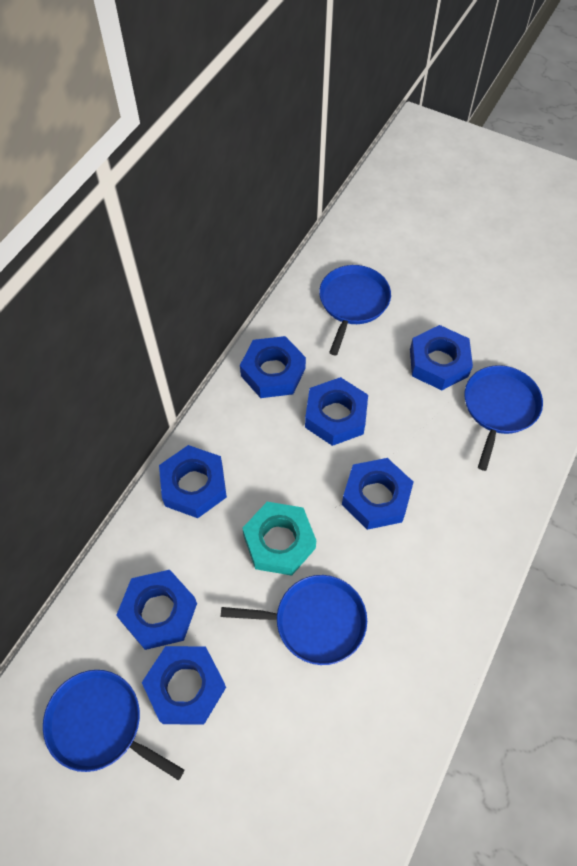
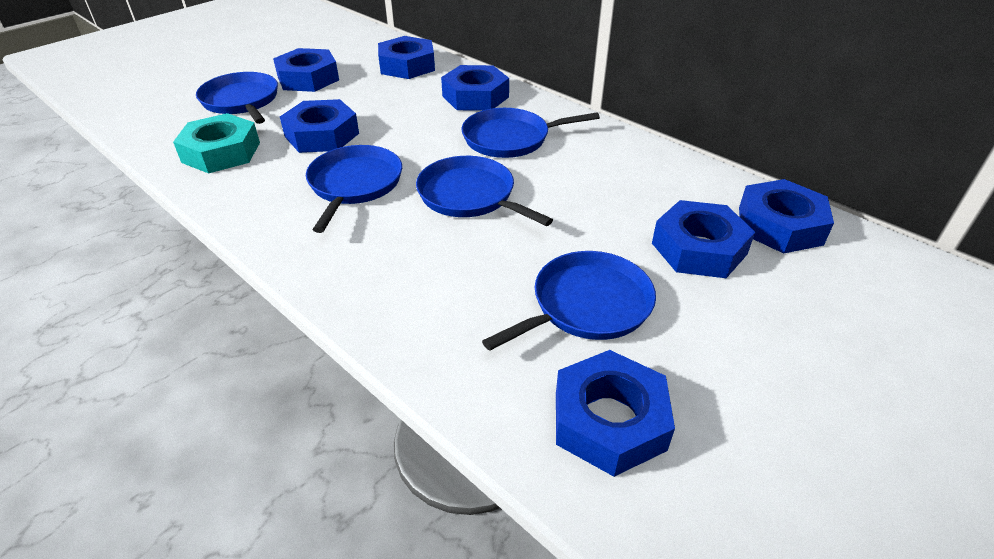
blue pan: 4 -> 5

